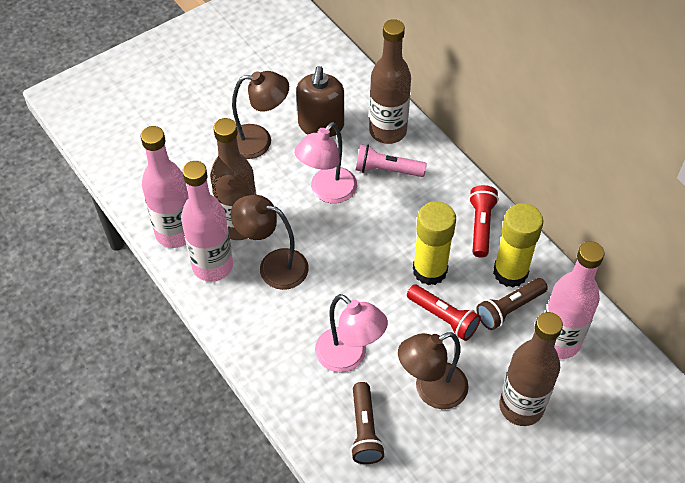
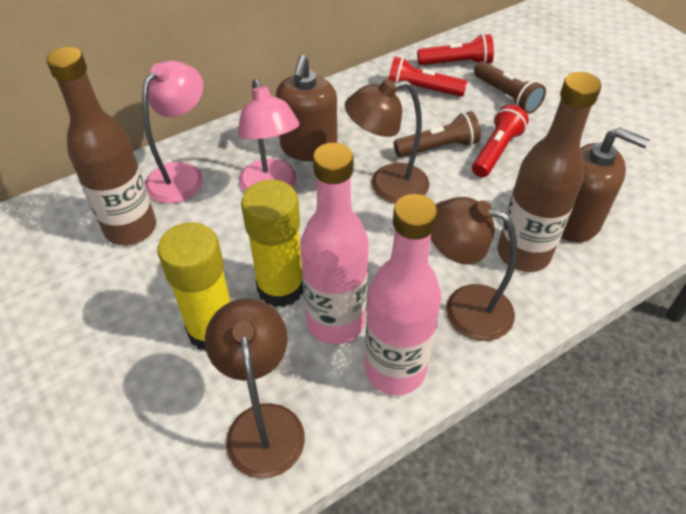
brown bottle: 3 -> 2
brown soap dispenser: 1 -> 2
pink bottle: 3 -> 2
pink flashlight: 1 -> 0
red flashlight: 2 -> 3

